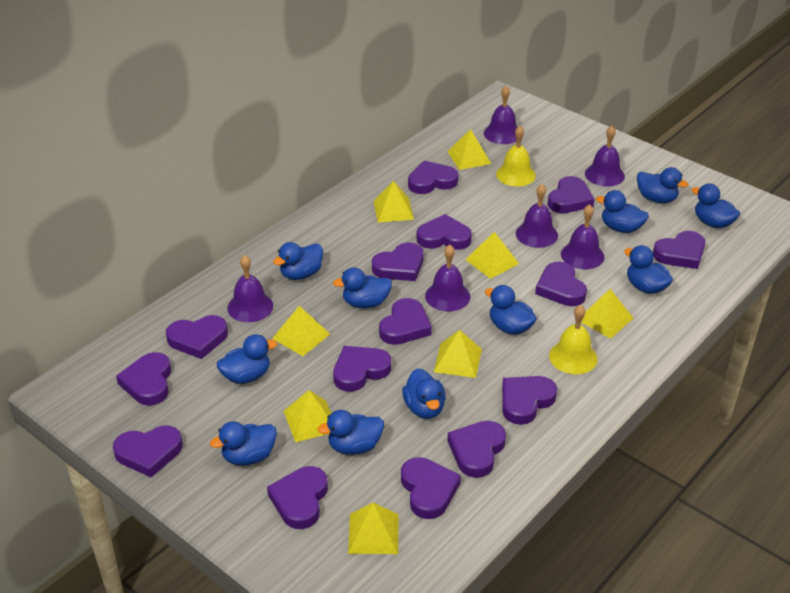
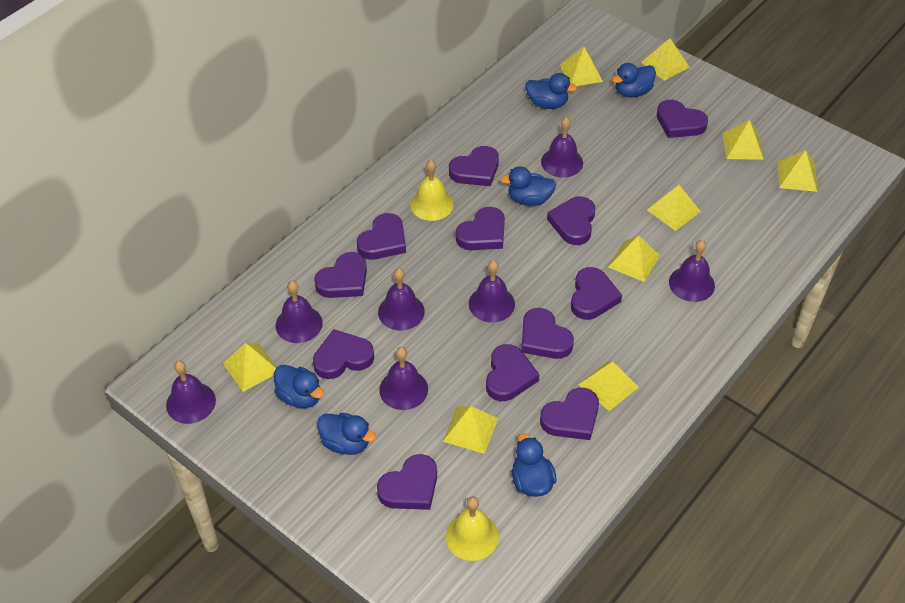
blue duck: 11 -> 6
purple bell: 6 -> 7
purple heart: 15 -> 12
yellow pyramid: 8 -> 9

